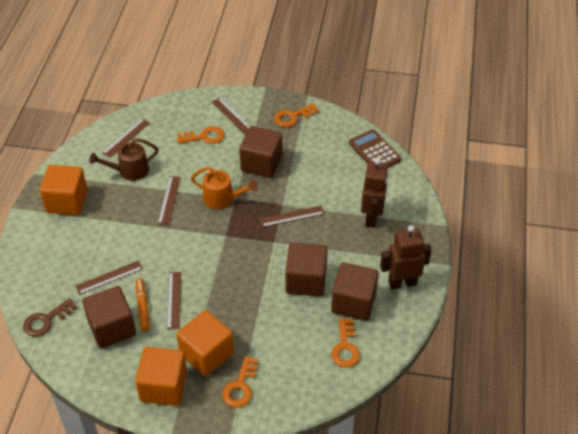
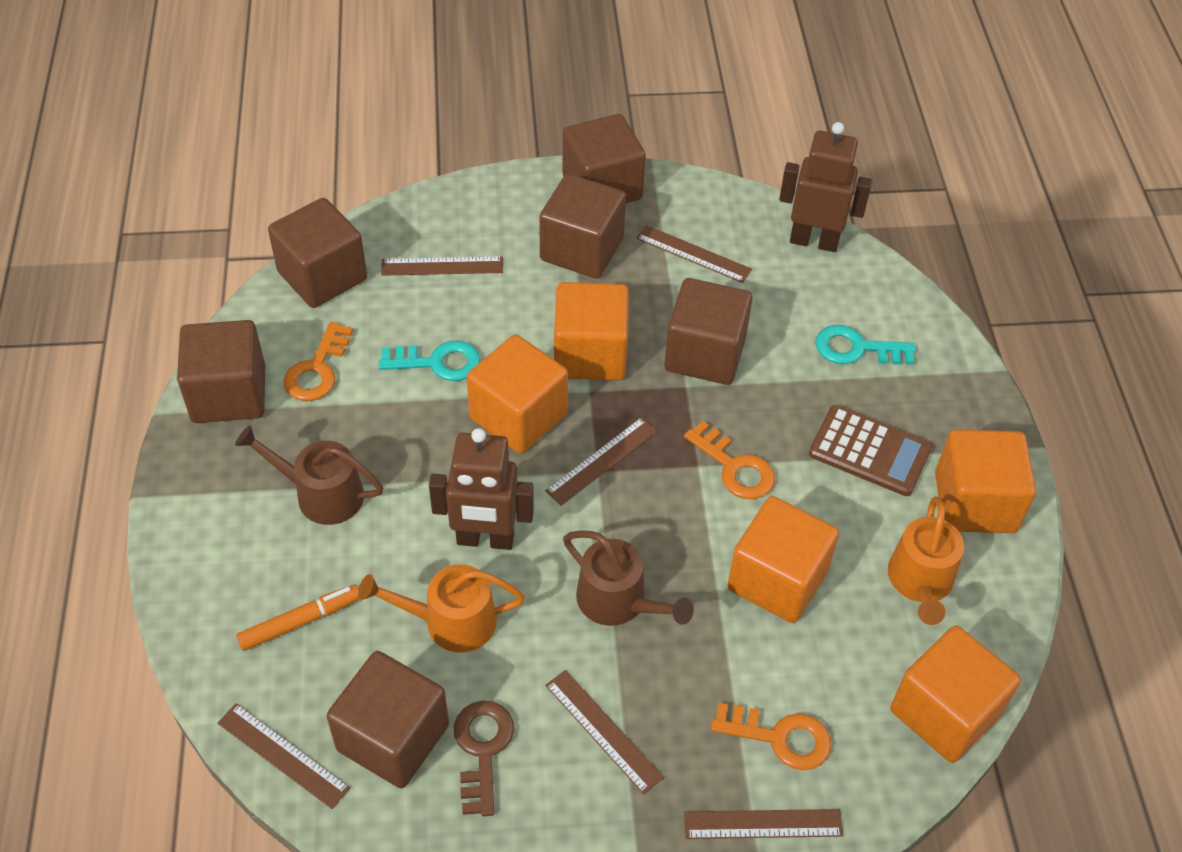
brown cube: 4 -> 6
brown watering can: 1 -> 2
orange cube: 3 -> 5
orange key: 4 -> 3
orange watering can: 1 -> 2
turquoise key: 0 -> 2

